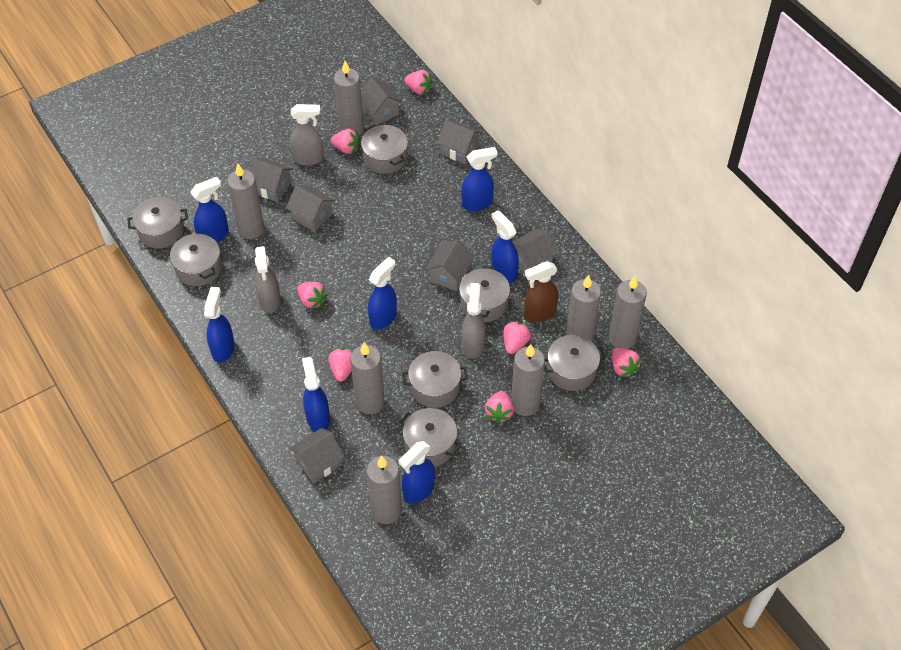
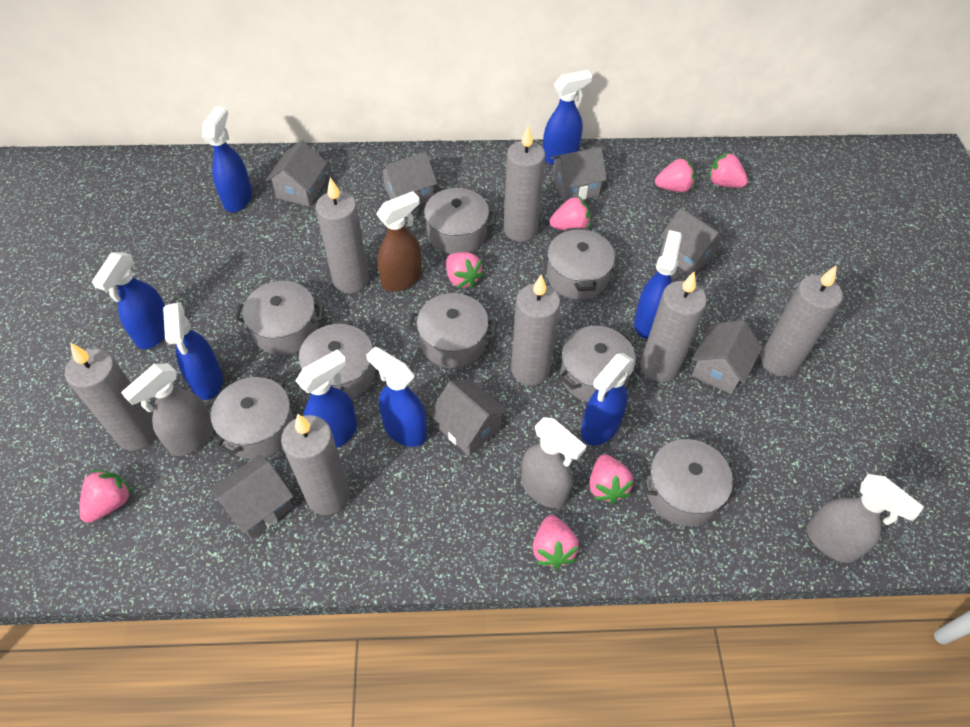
blue spray bottle: 7 -> 8
grey pot: 7 -> 8

